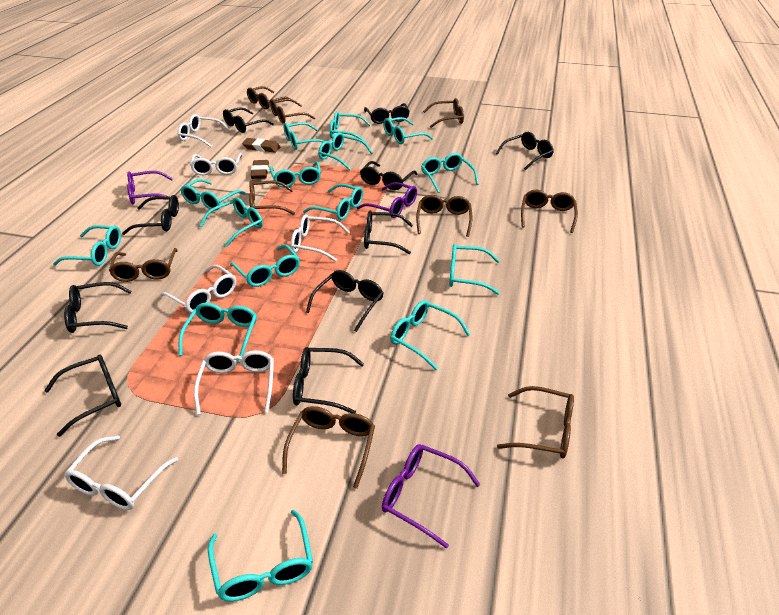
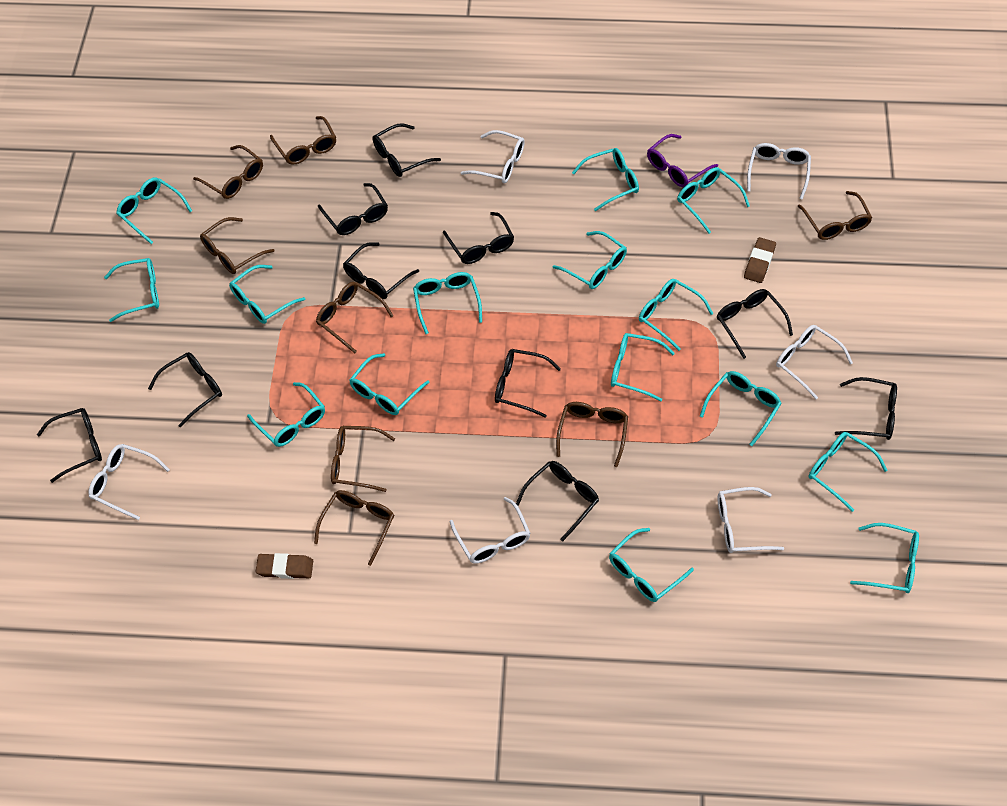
brown glasses: 9 -> 8
purple glasses: 3 -> 1

